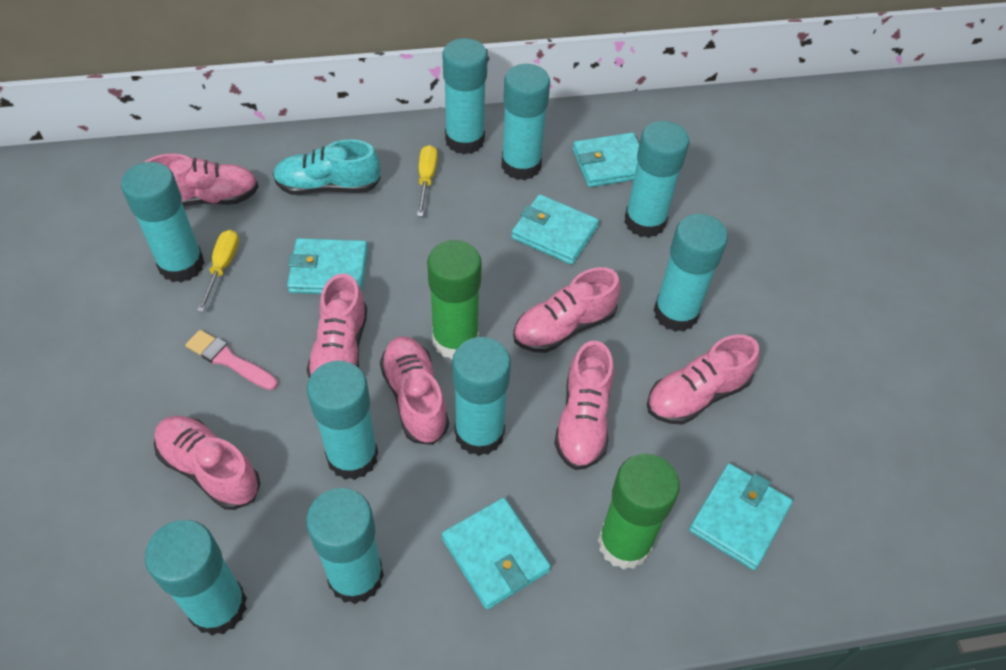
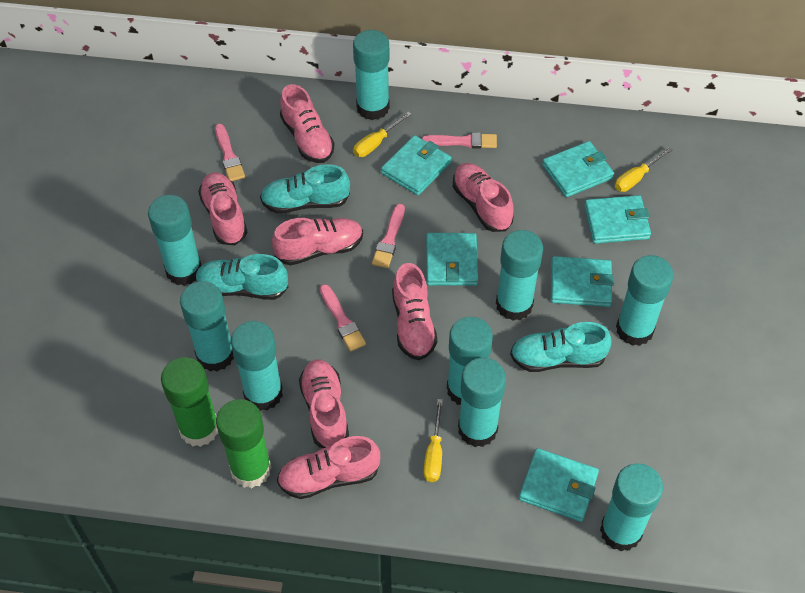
pink brush: 1 -> 4
turquoise shoe: 1 -> 3
turquoise wallet: 5 -> 6
yellow screwdriver: 2 -> 3

